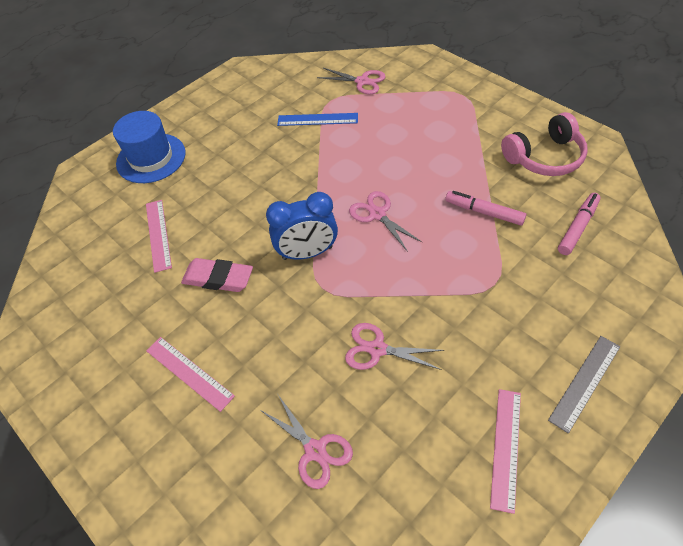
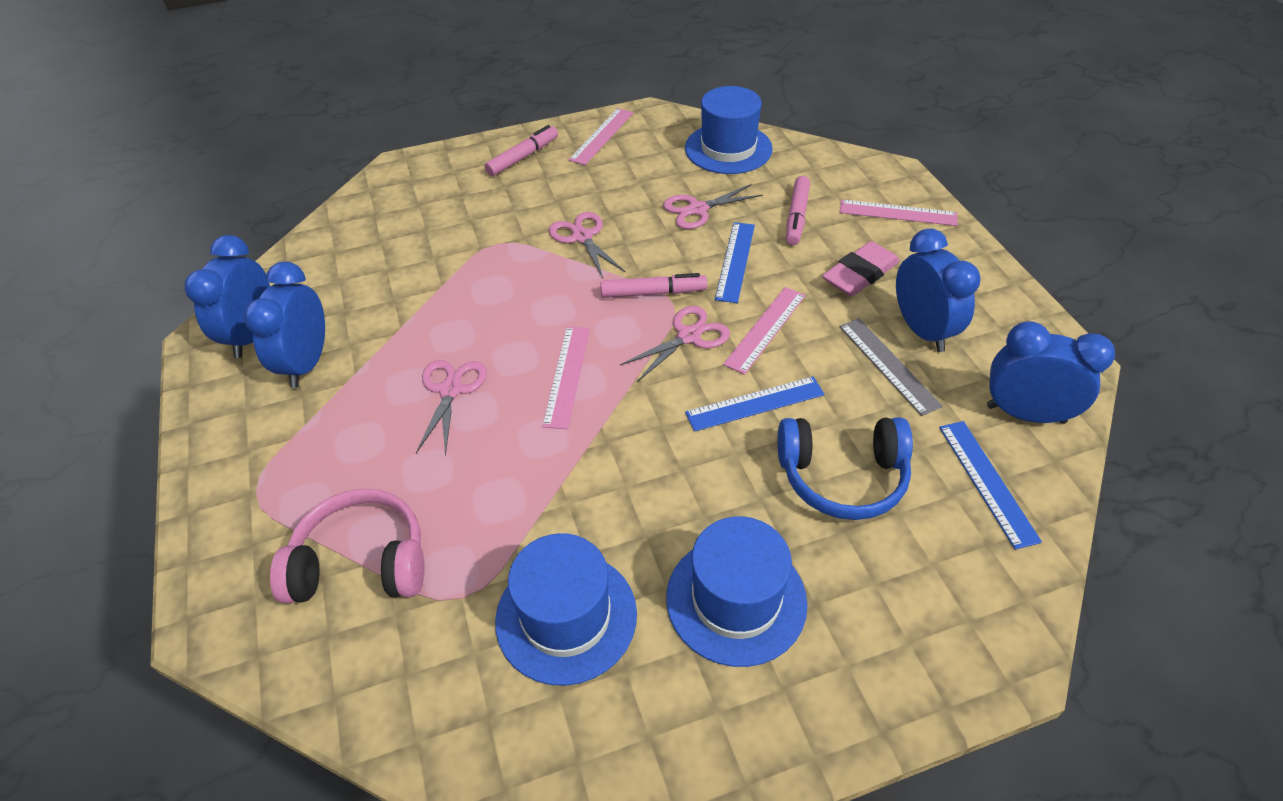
blue clock: 1 -> 4
blue hat: 1 -> 3
blue headphones: 0 -> 1
blue ruler: 1 -> 3
pink marker: 2 -> 3
pink ruler: 3 -> 4

